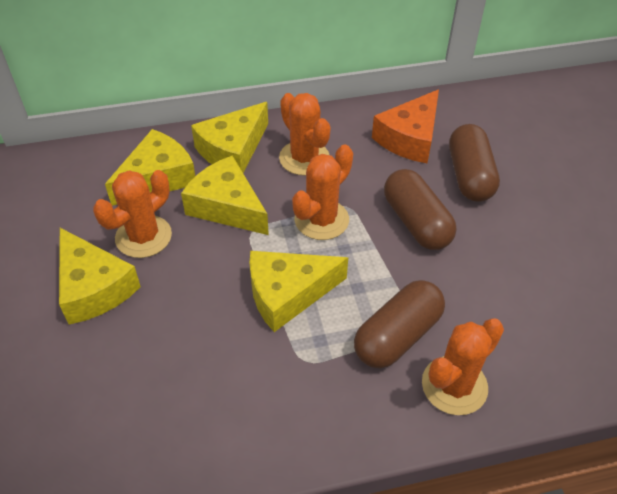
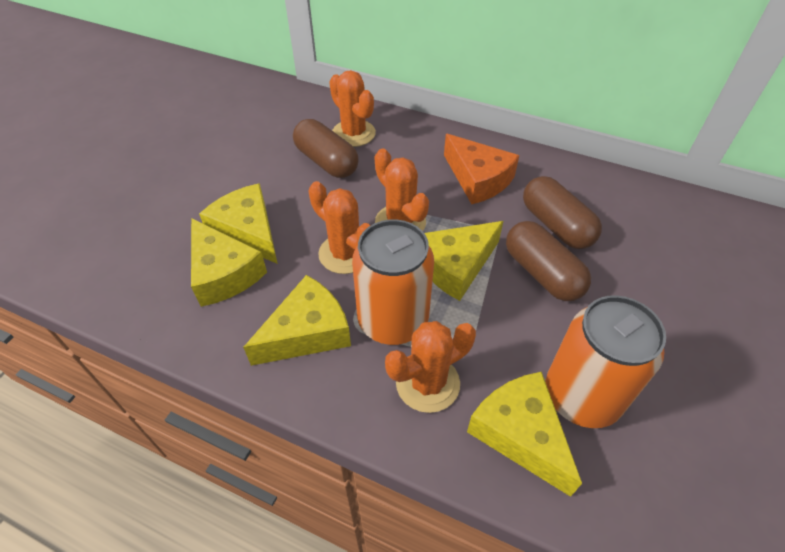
orange can: 0 -> 2

